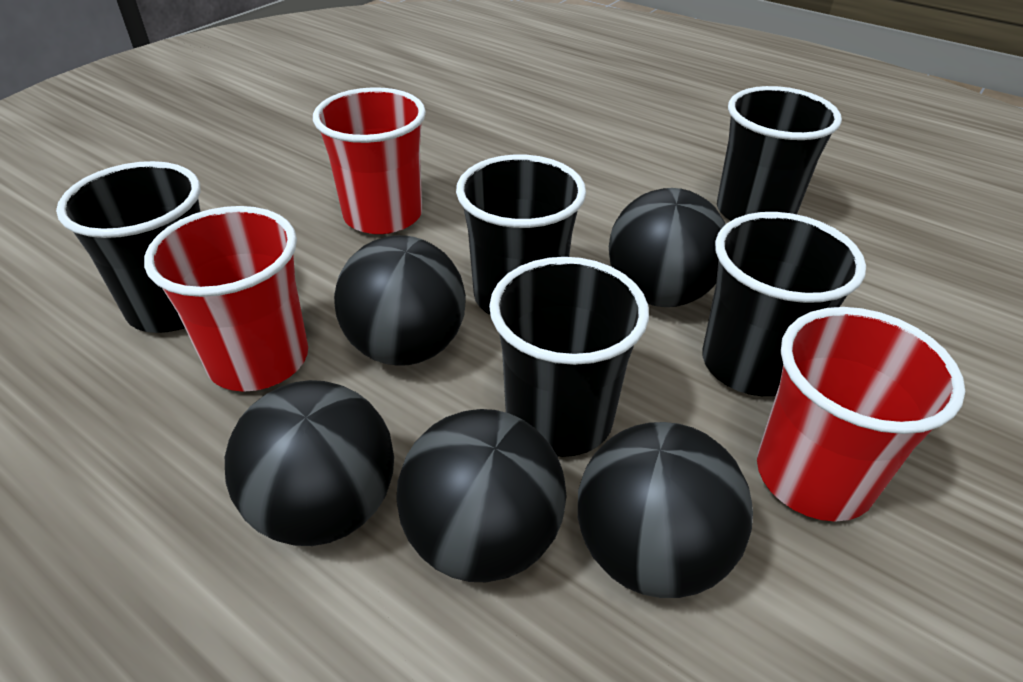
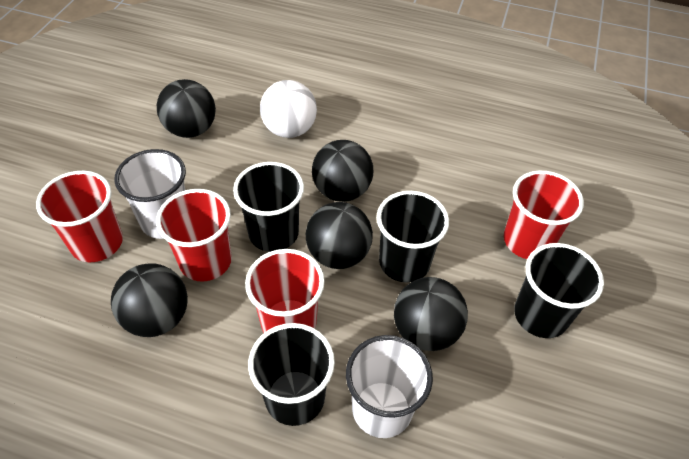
black cup: 5 -> 4
red cup: 3 -> 4
white ball: 0 -> 1
white cup: 0 -> 2

